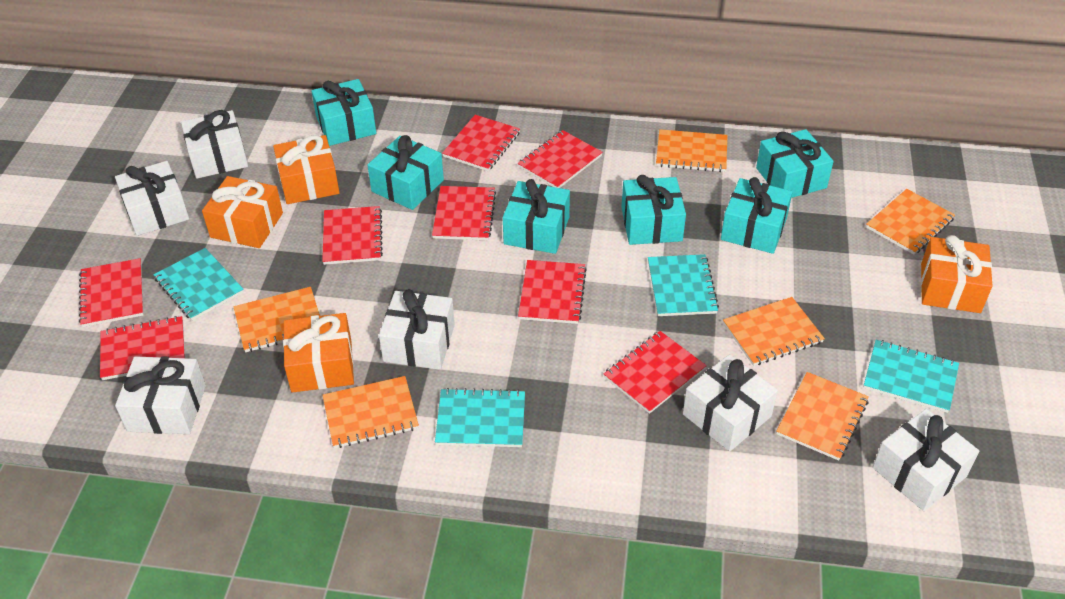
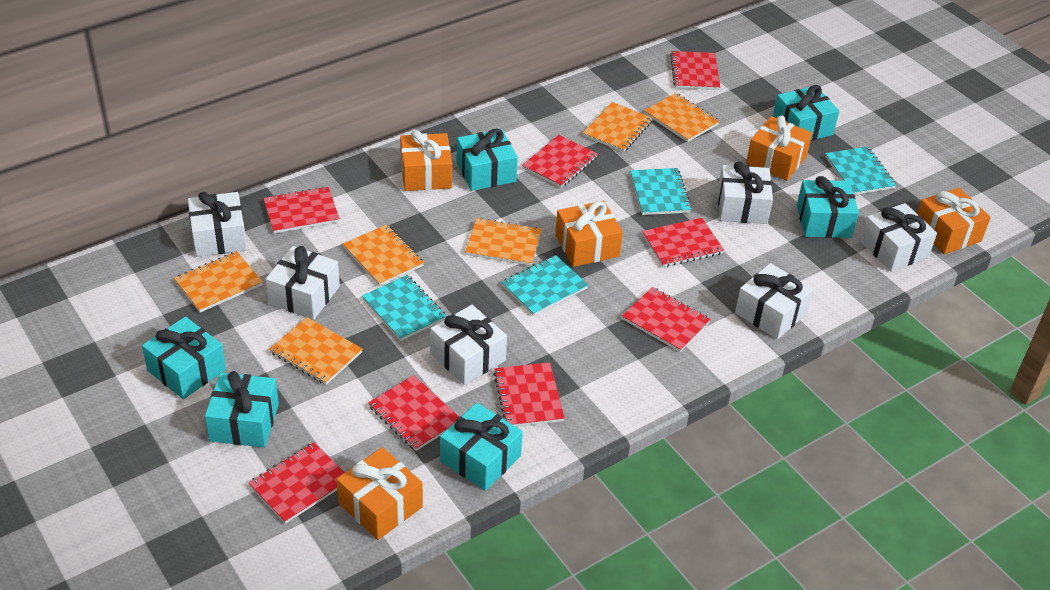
orange gift: 4 -> 5

